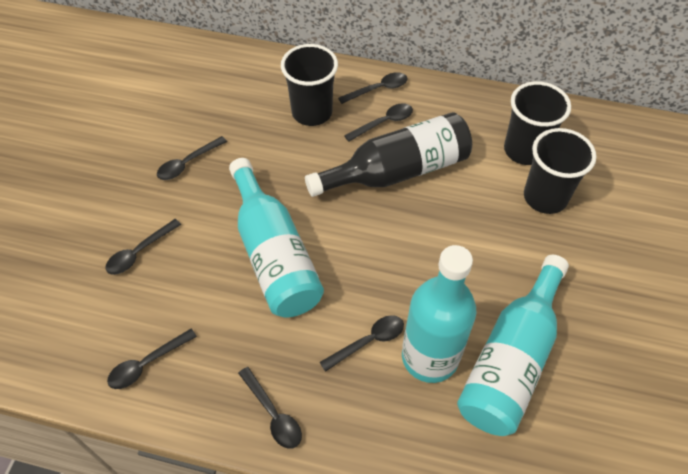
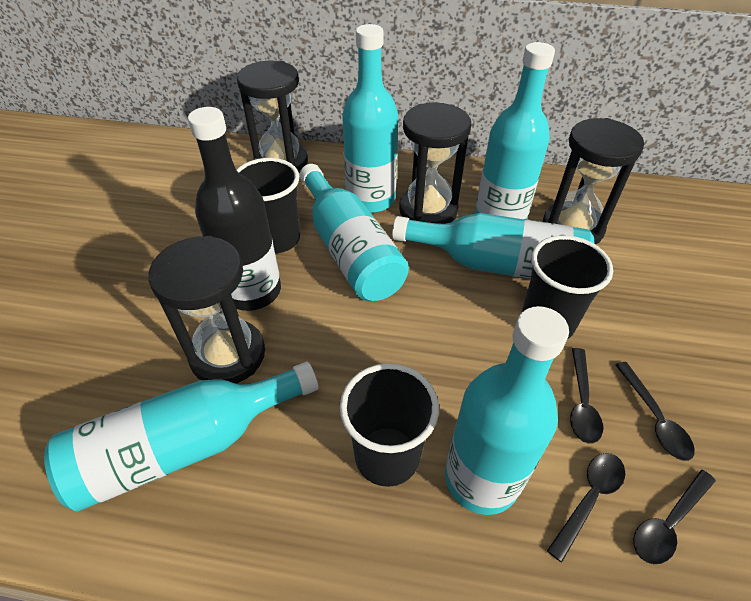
black hourglass: 0 -> 4
black spoon: 7 -> 4
turquoise bottle: 3 -> 6

